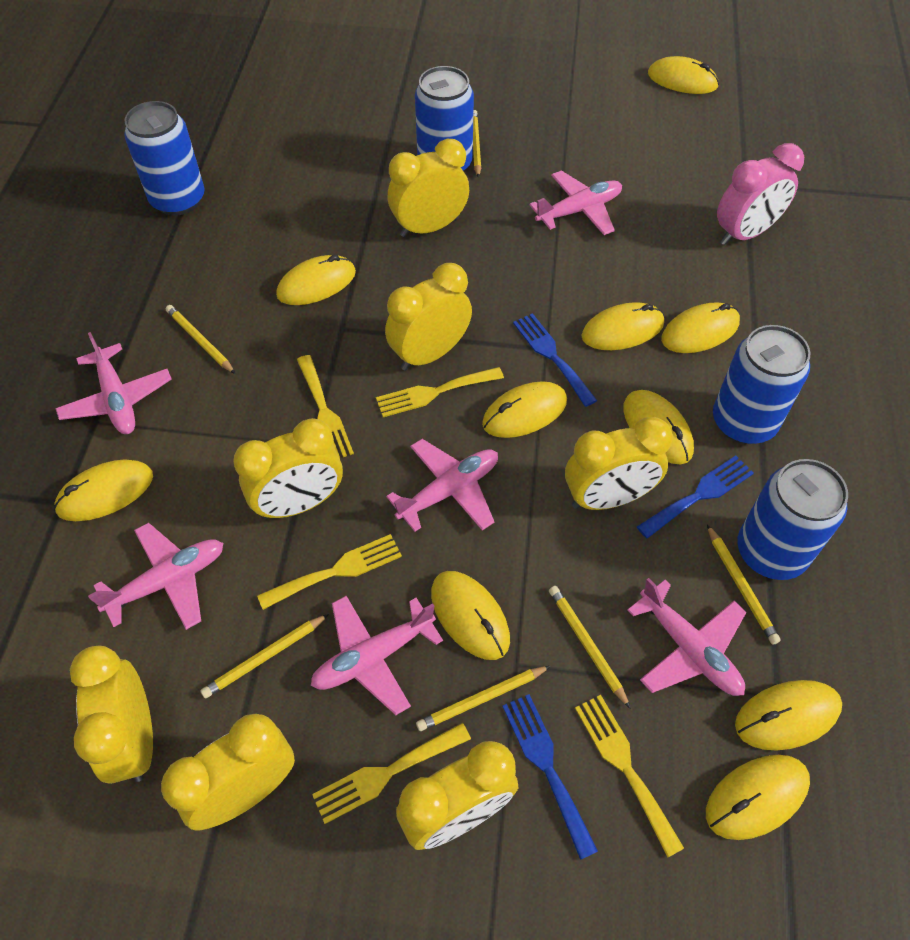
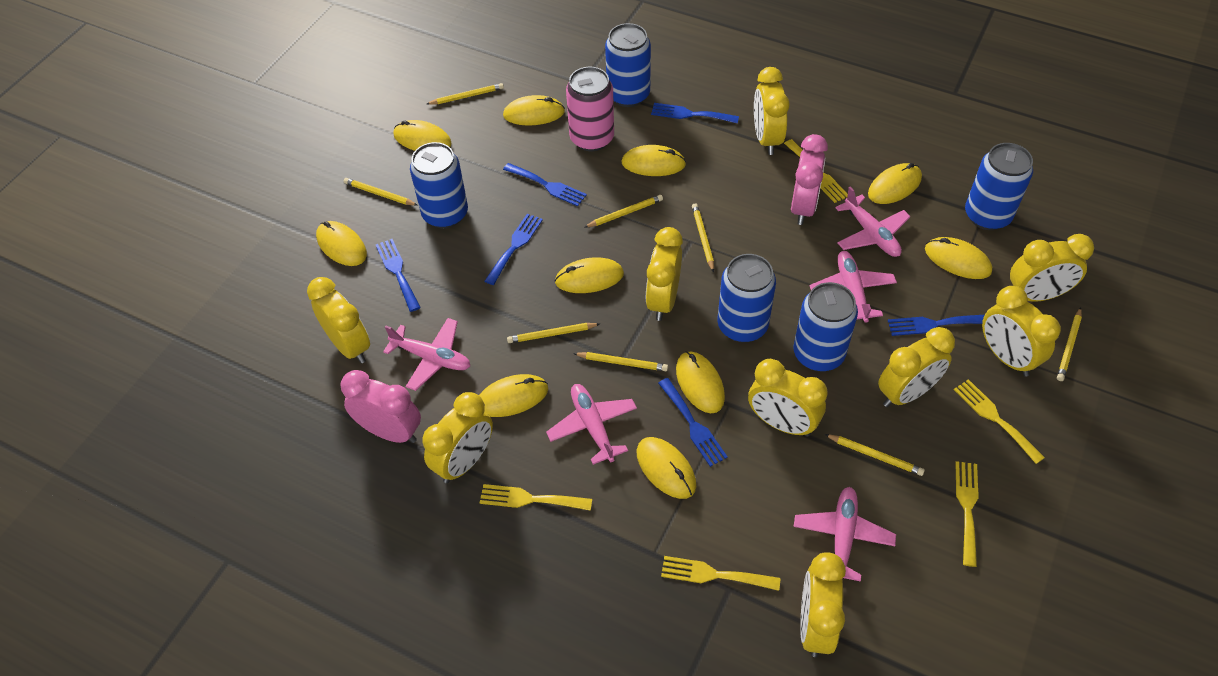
blue can: 4 -> 5
blue fork: 3 -> 6
pink can: 0 -> 1
pink clock: 1 -> 2
pink plane: 6 -> 5
yellow clock: 7 -> 9
yellow pencil: 6 -> 8

